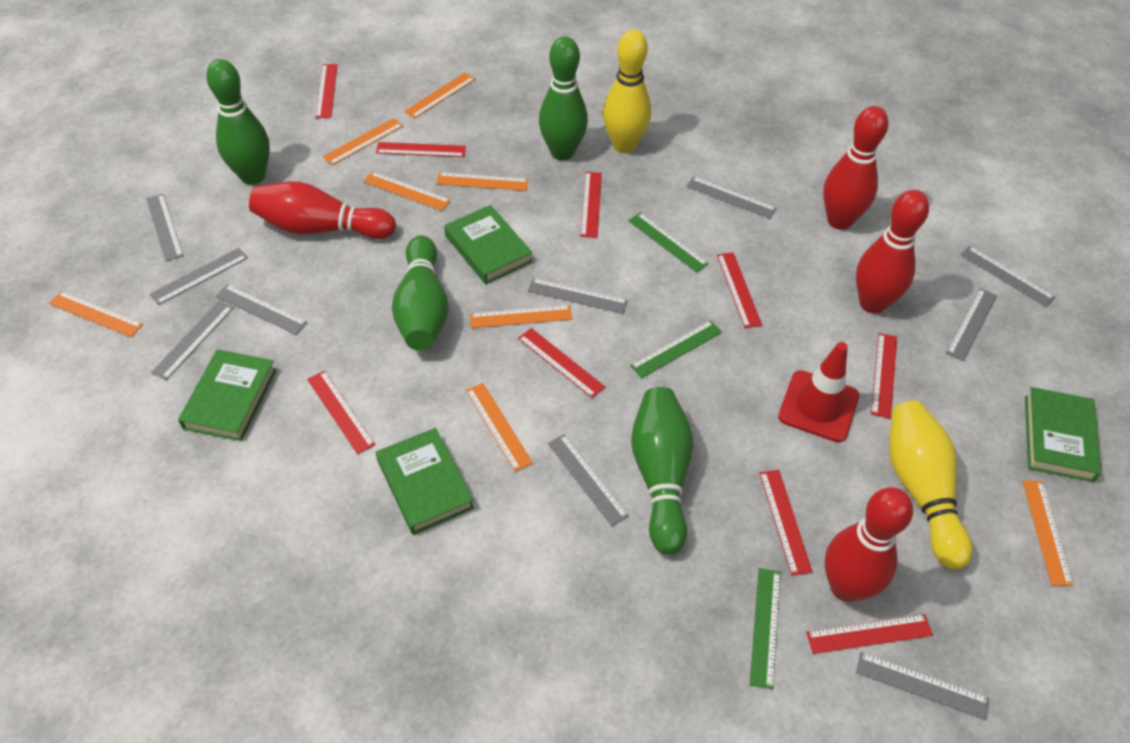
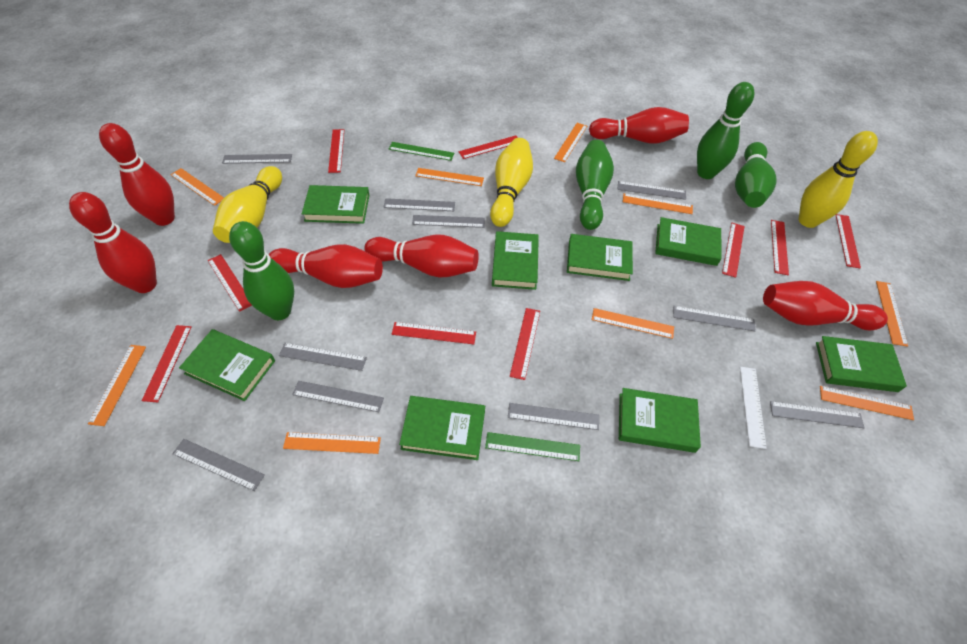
green book: 4 -> 8
green ruler: 3 -> 2
orange ruler: 8 -> 9
red bowling pin: 4 -> 6
red traffic cone: 1 -> 0
white ruler: 0 -> 1
yellow bowling pin: 2 -> 3

